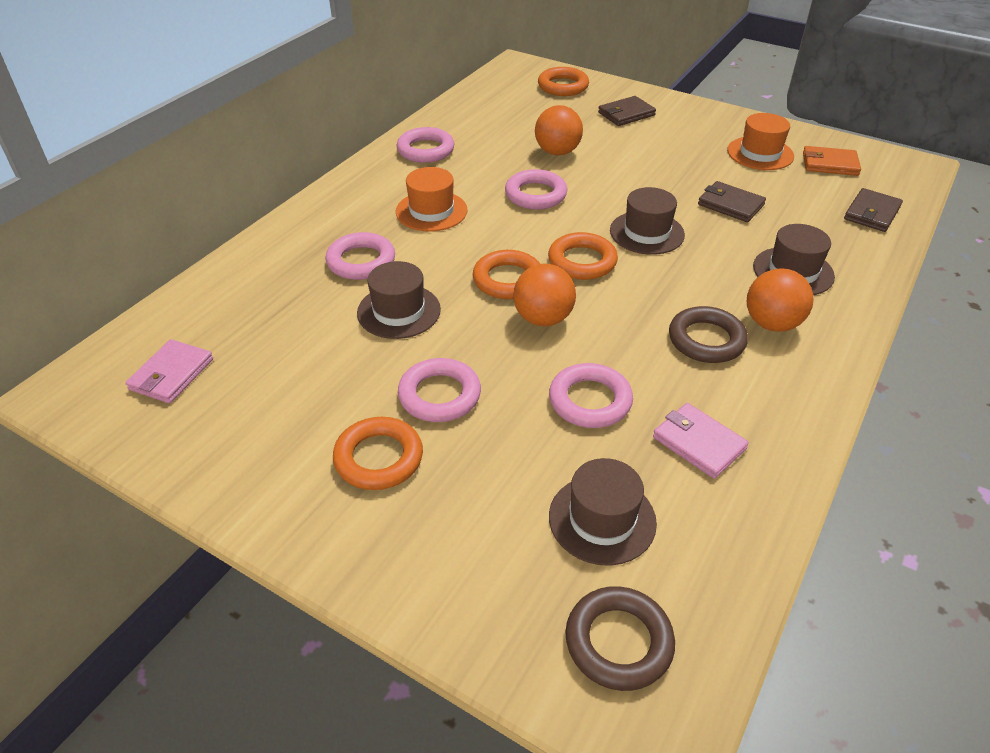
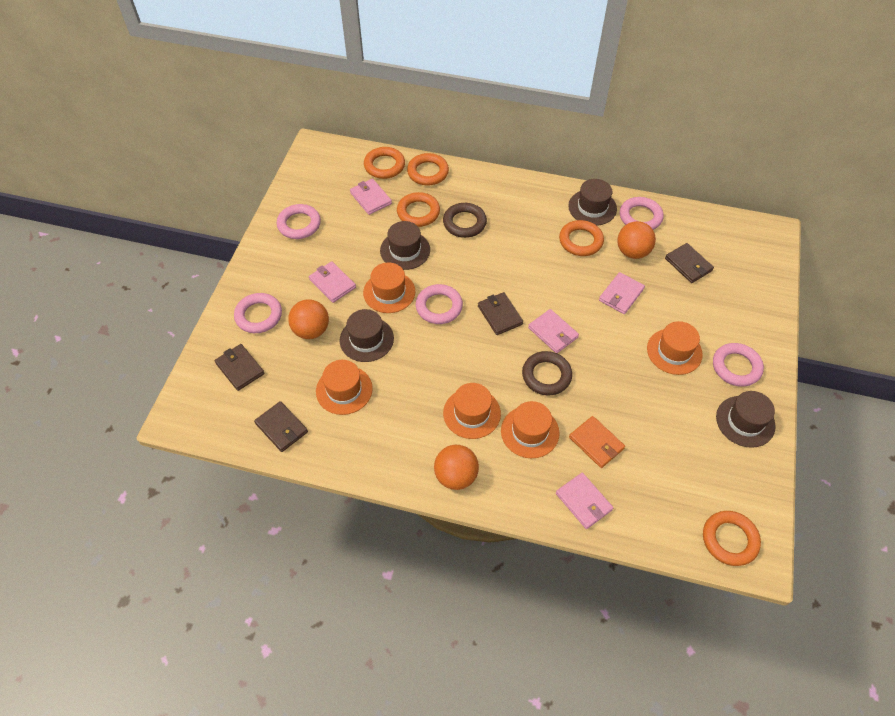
brown wallet: 3 -> 4
orange hat: 2 -> 5
orange ring: 4 -> 5
pink wallet: 2 -> 5

